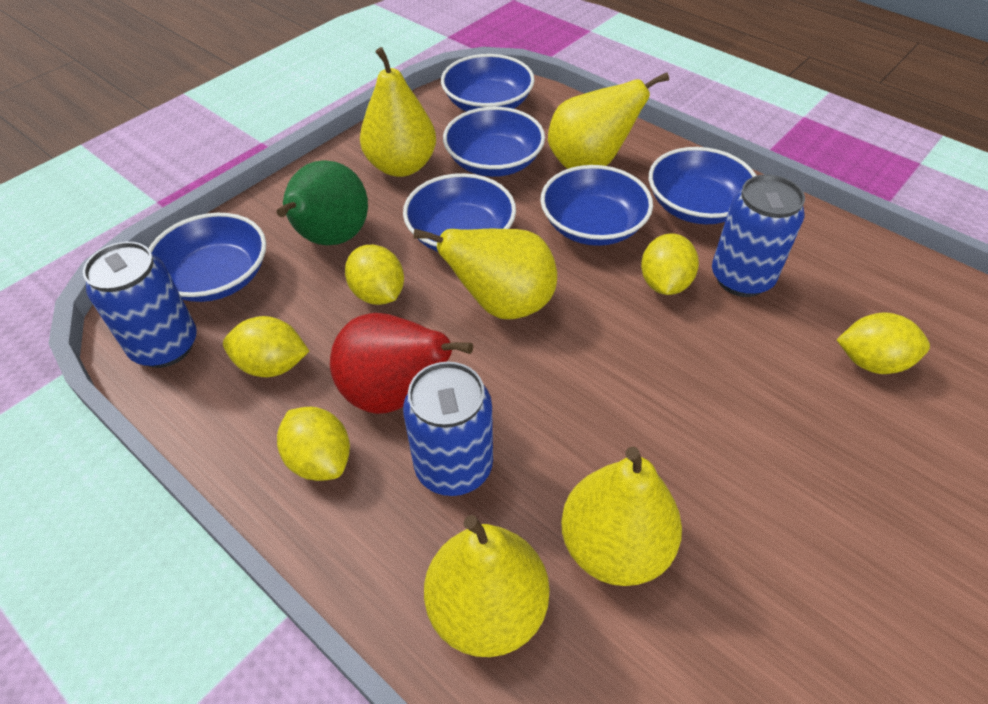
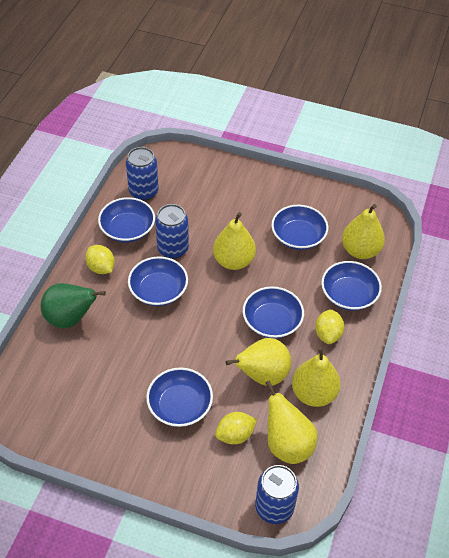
red pear: 1 -> 0
yellow lemon: 5 -> 3

